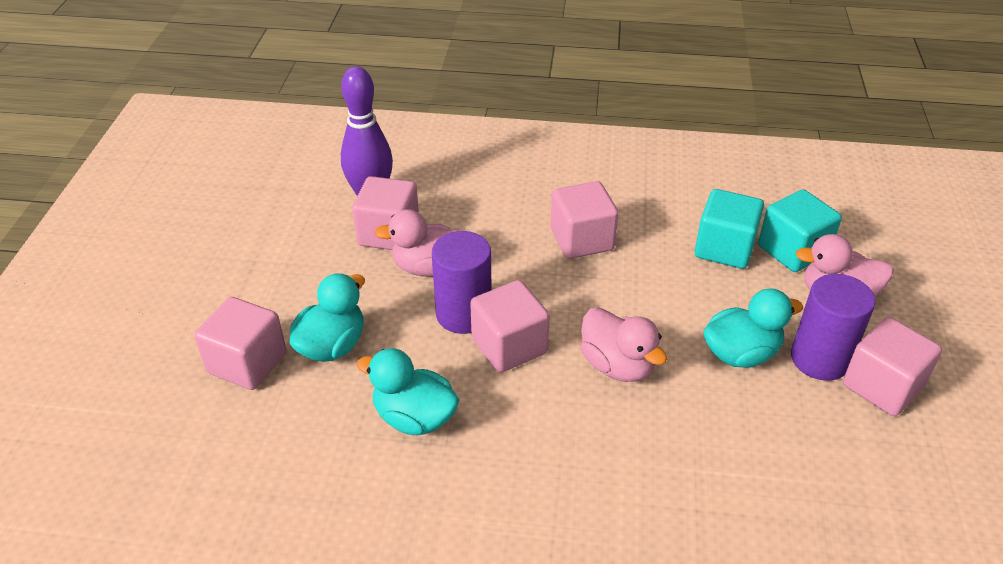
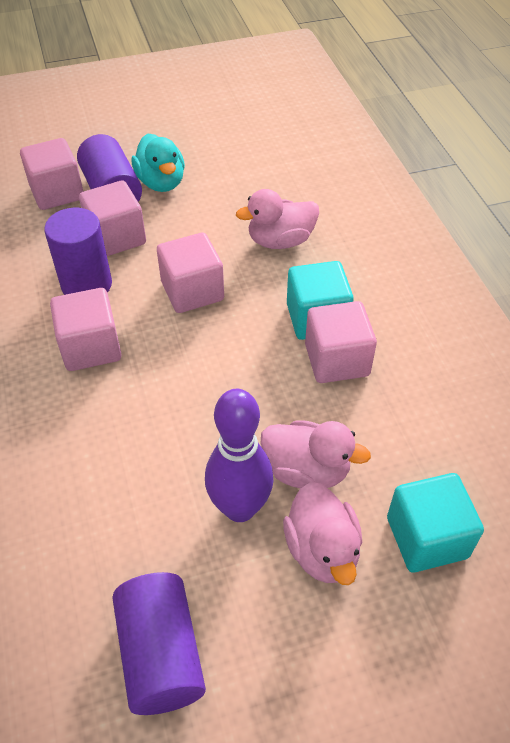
purple cylinder: 2 -> 3
turquoise duck: 3 -> 1

